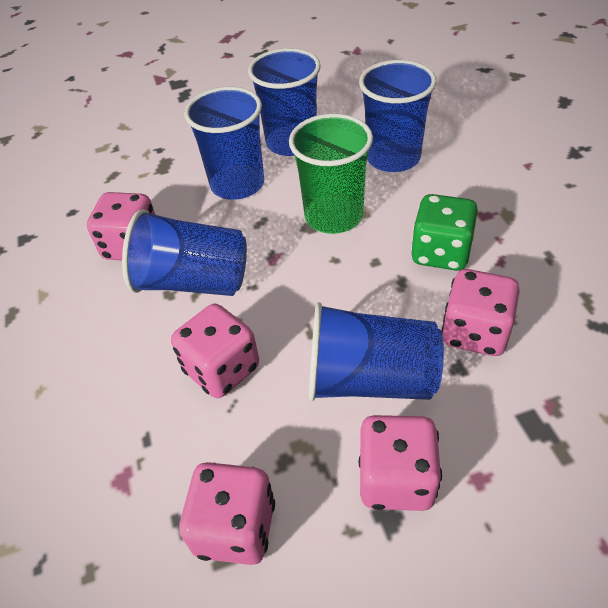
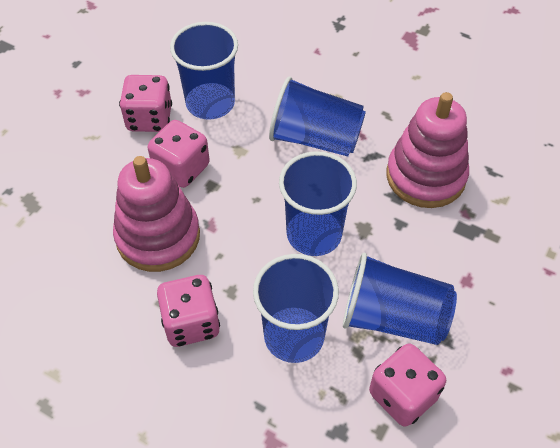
green cup: 1 -> 0
green dice: 1 -> 0
pink dice: 5 -> 4
pink stacking toy: 0 -> 2

